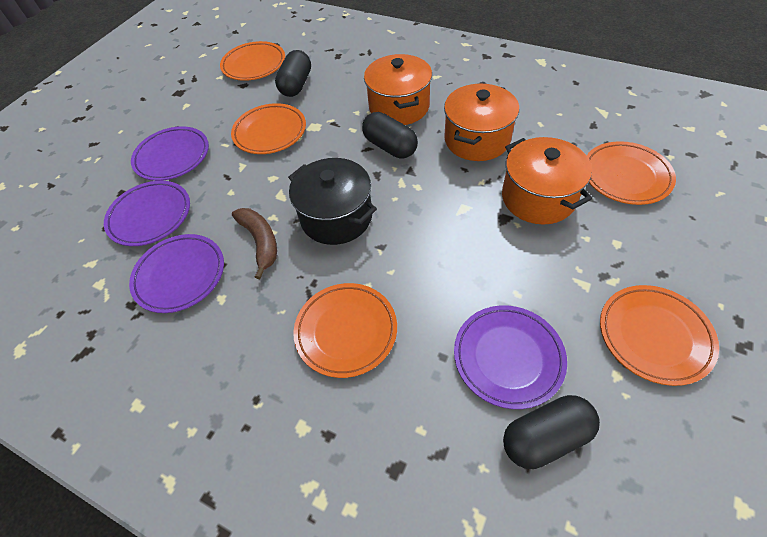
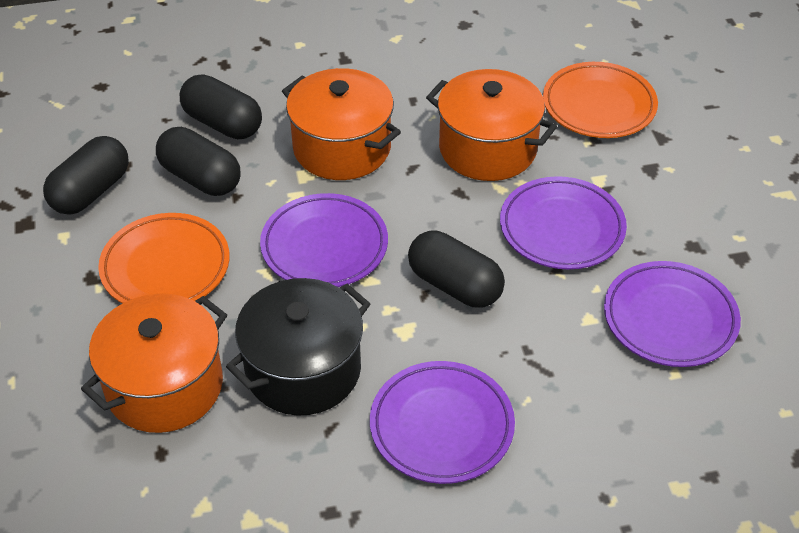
black capsule: 3 -> 4
brown banana: 1 -> 0
orange plate: 5 -> 2

